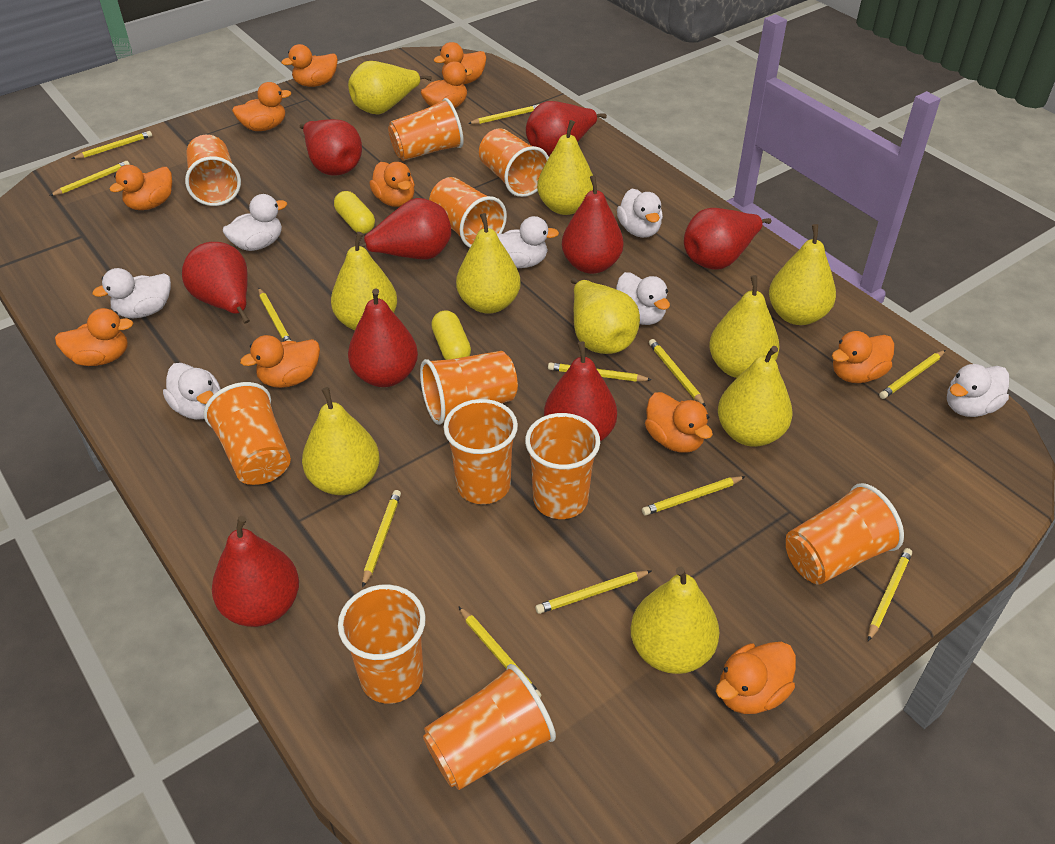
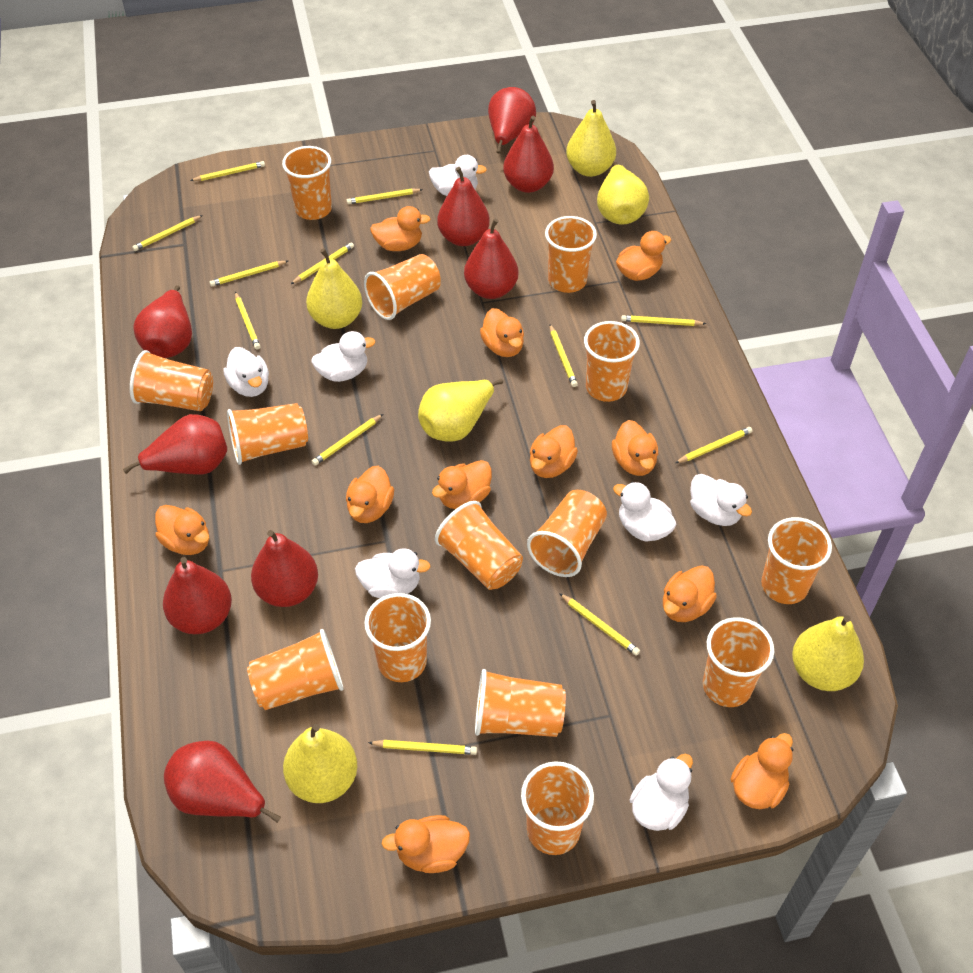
orange cup: 11 -> 14
yellow capsule: 2 -> 0
yellow pear: 10 -> 6

